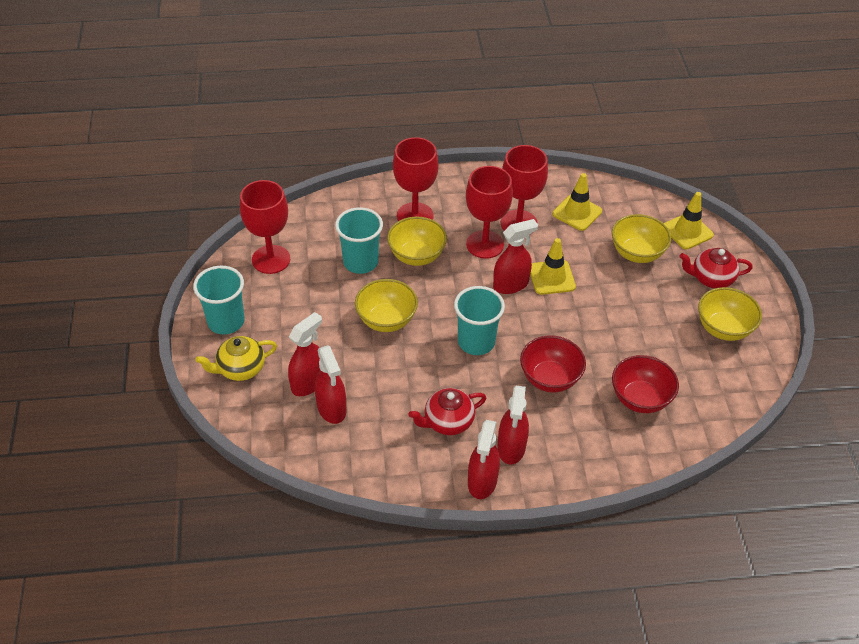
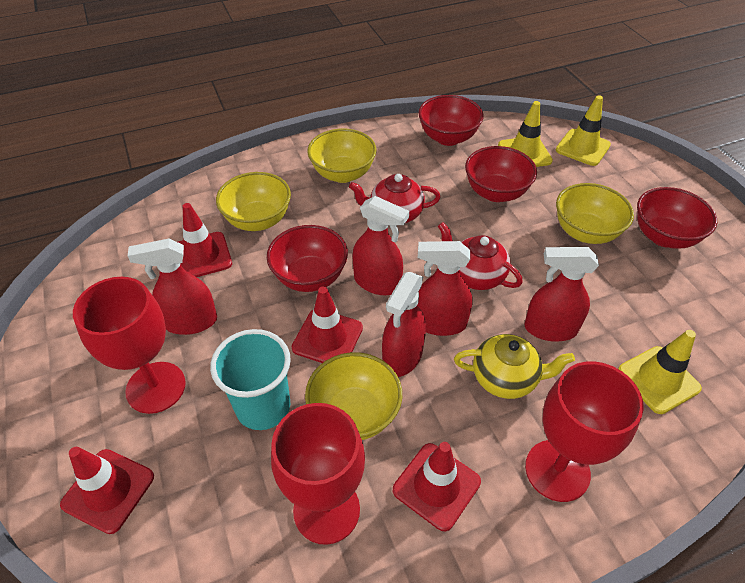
red bowl: 2 -> 4
red goblet: 4 -> 3
red traffic cone: 0 -> 4
turquoise cup: 3 -> 1

